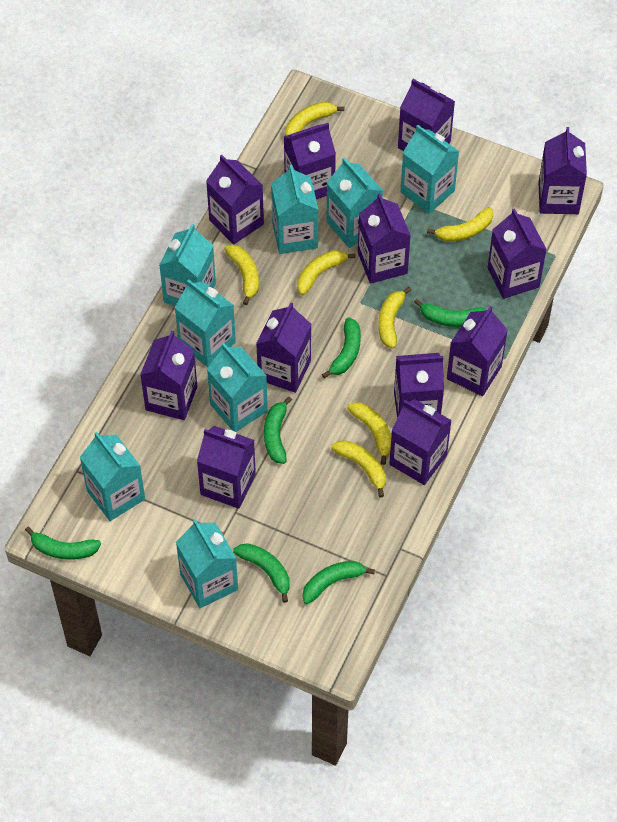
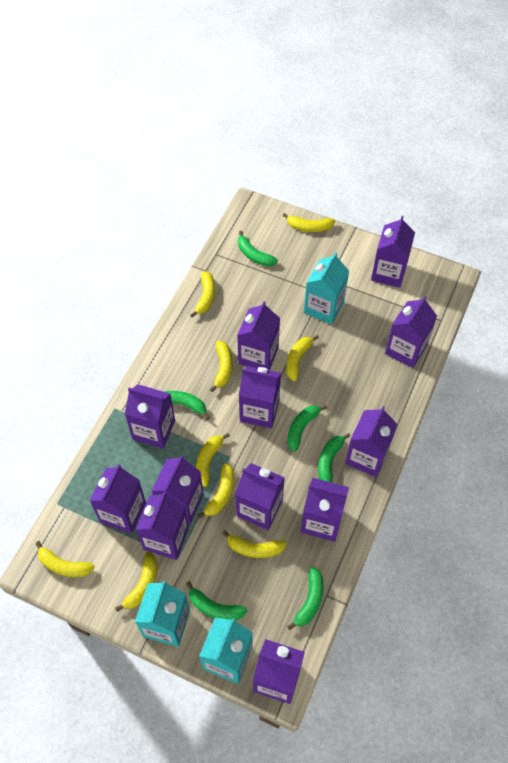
turquoise carton: 8 -> 3
yellow banana: 7 -> 9

